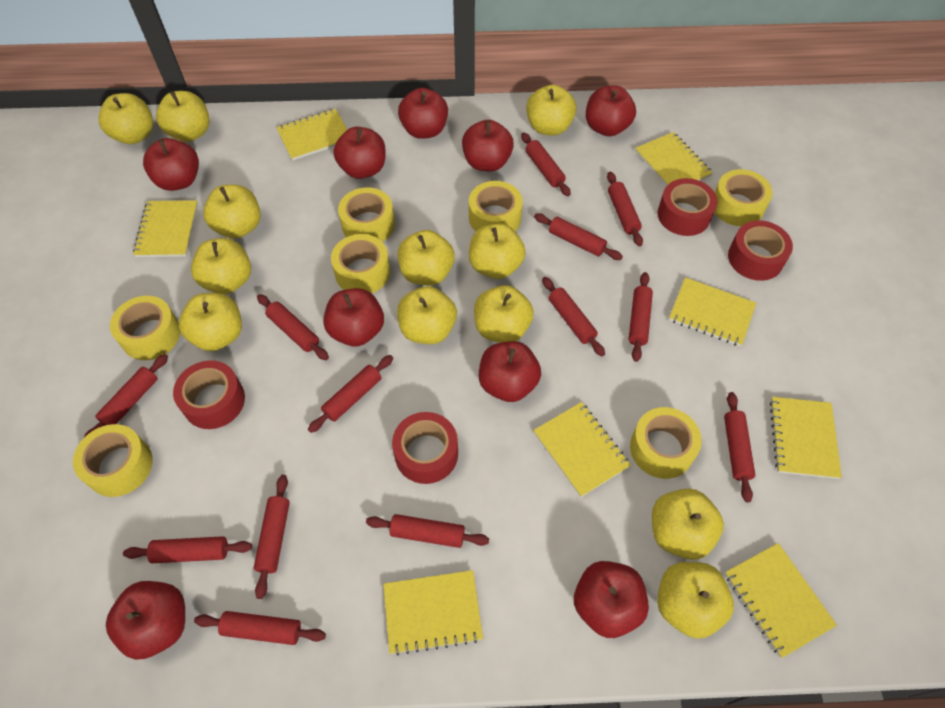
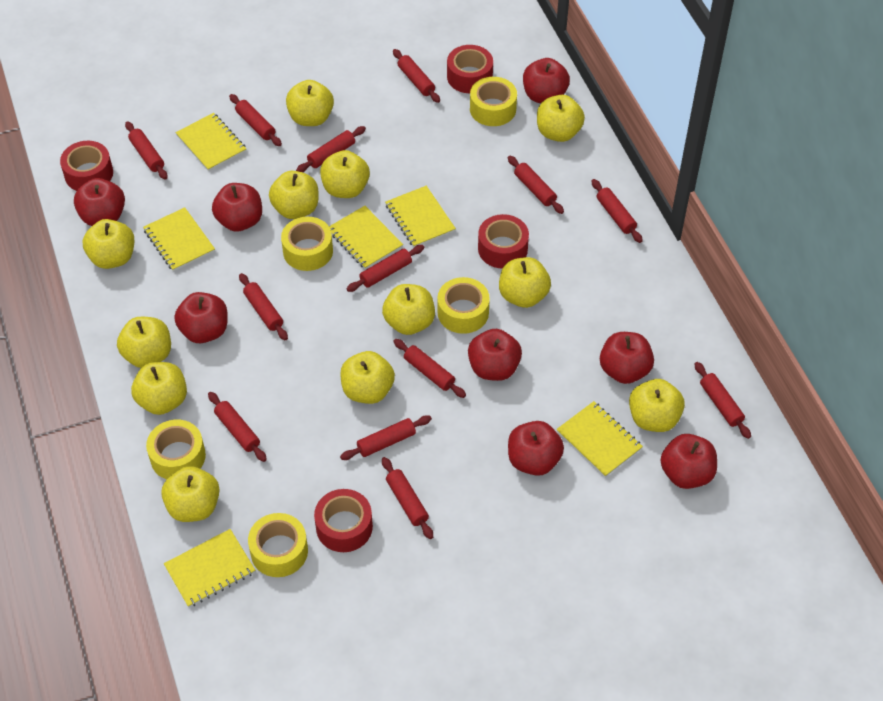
red apple: 9 -> 8
yellow notebook: 8 -> 6
yellow tape: 7 -> 5

